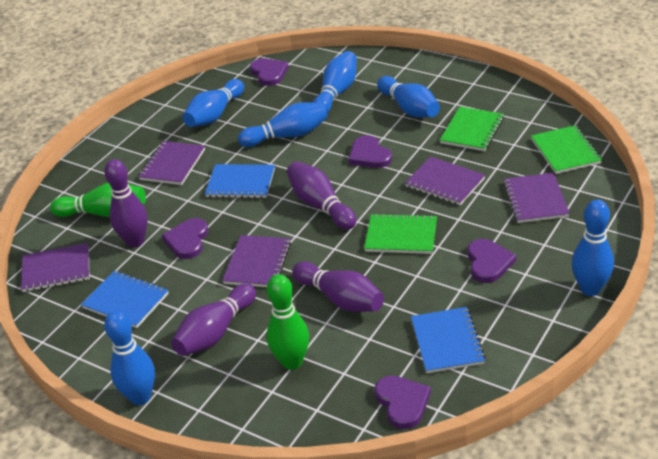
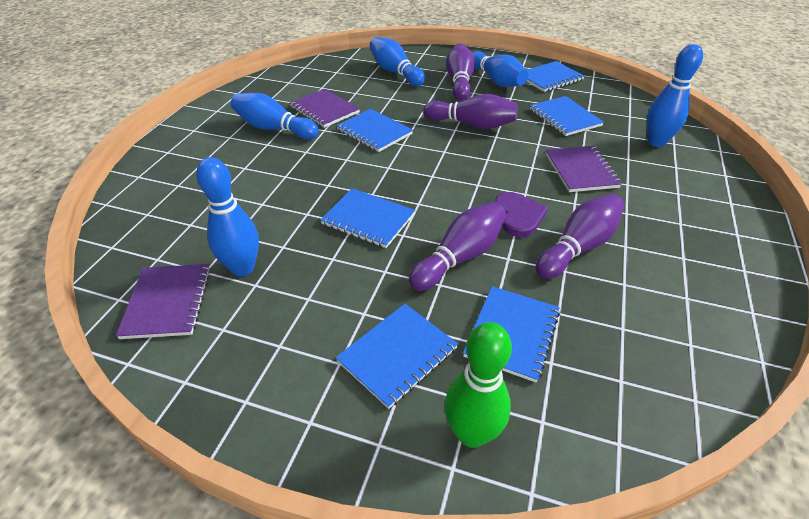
blue bowling pin: 6 -> 5
blue notebook: 3 -> 6
green bowling pin: 2 -> 1
green notebook: 3 -> 0
purple heart: 5 -> 1
purple notebook: 5 -> 3

